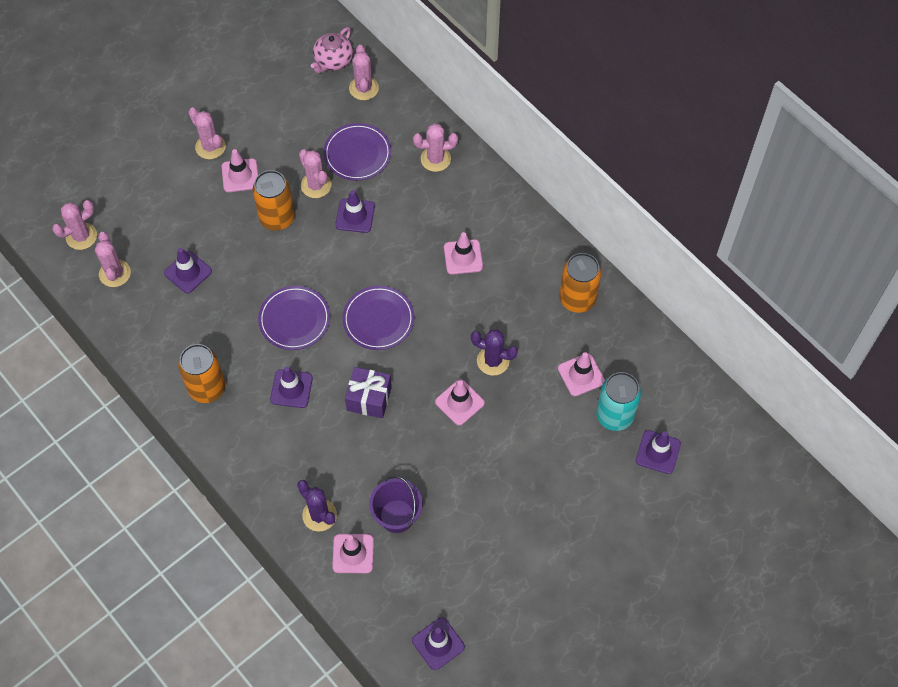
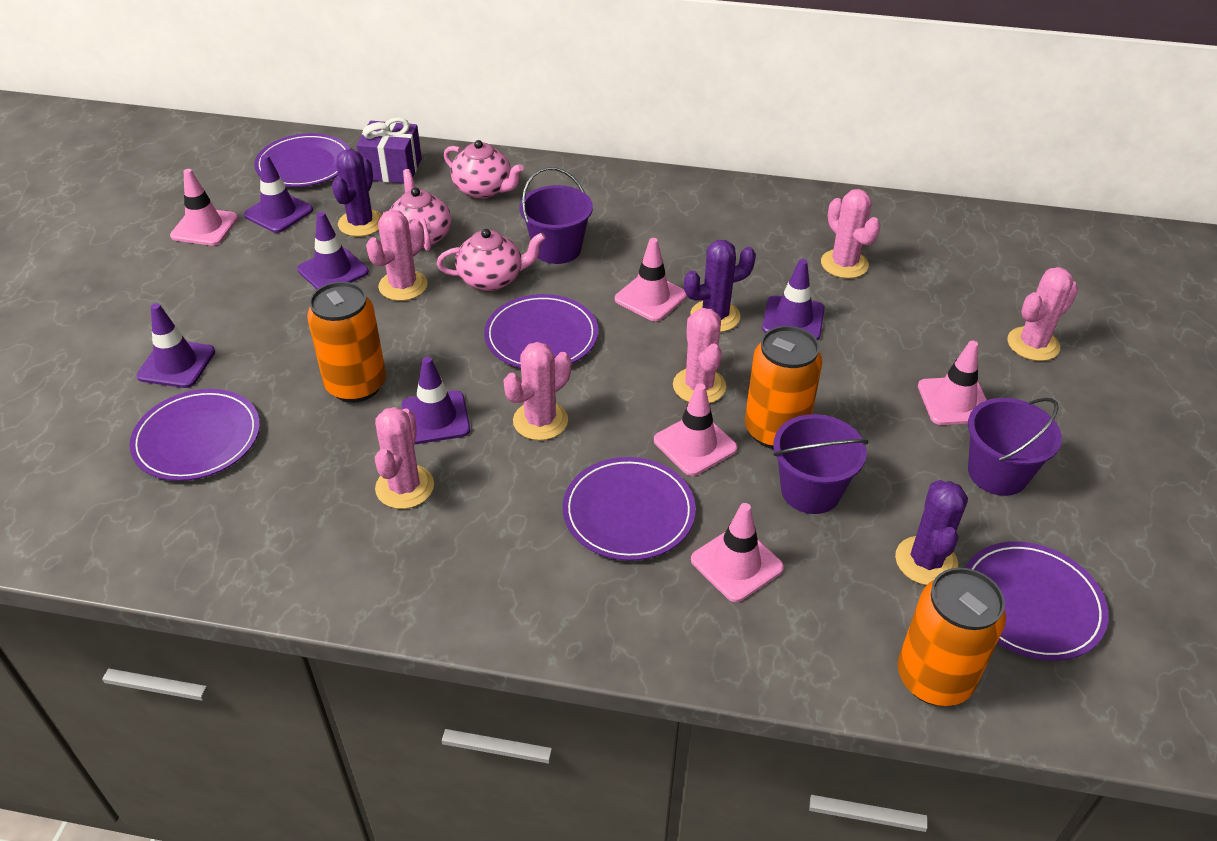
pink teapot: 1 -> 3
purple bucket: 1 -> 3
purple cactus: 2 -> 3
purple plate: 3 -> 5
turquoise can: 1 -> 0

